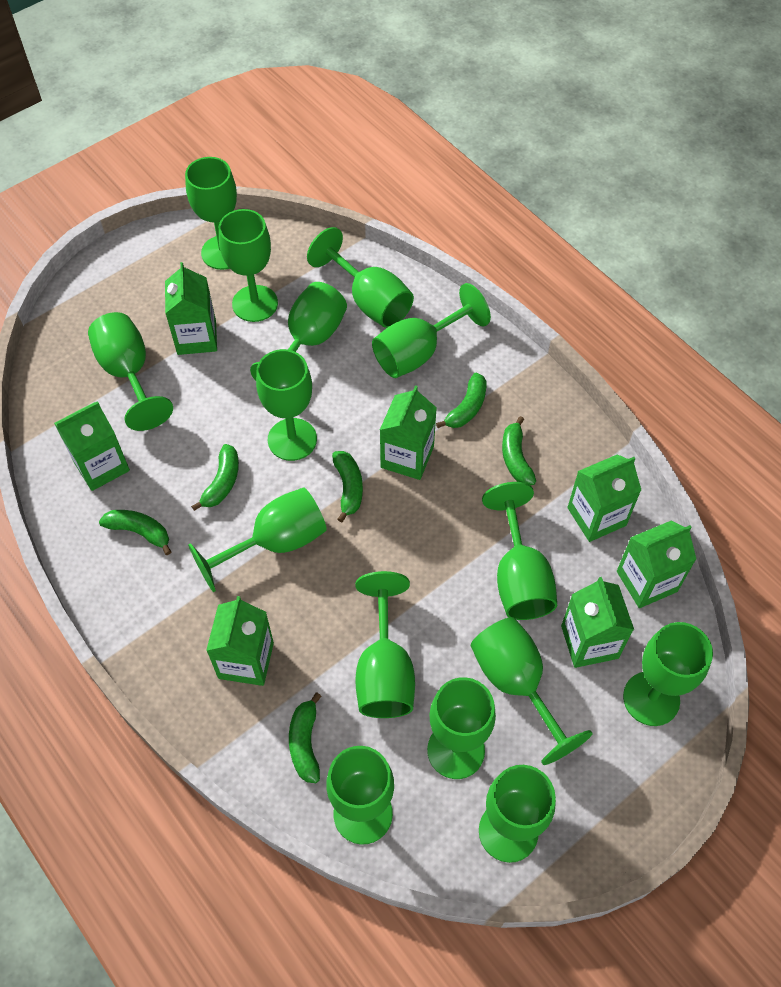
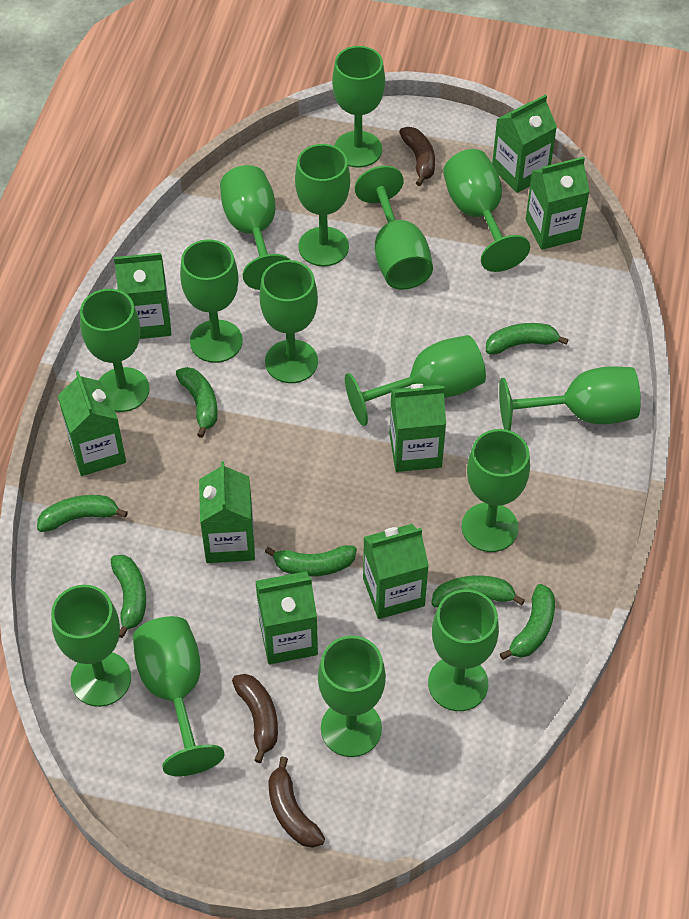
brown banana: 0 -> 3
green banana: 6 -> 7
green carton: 7 -> 8

